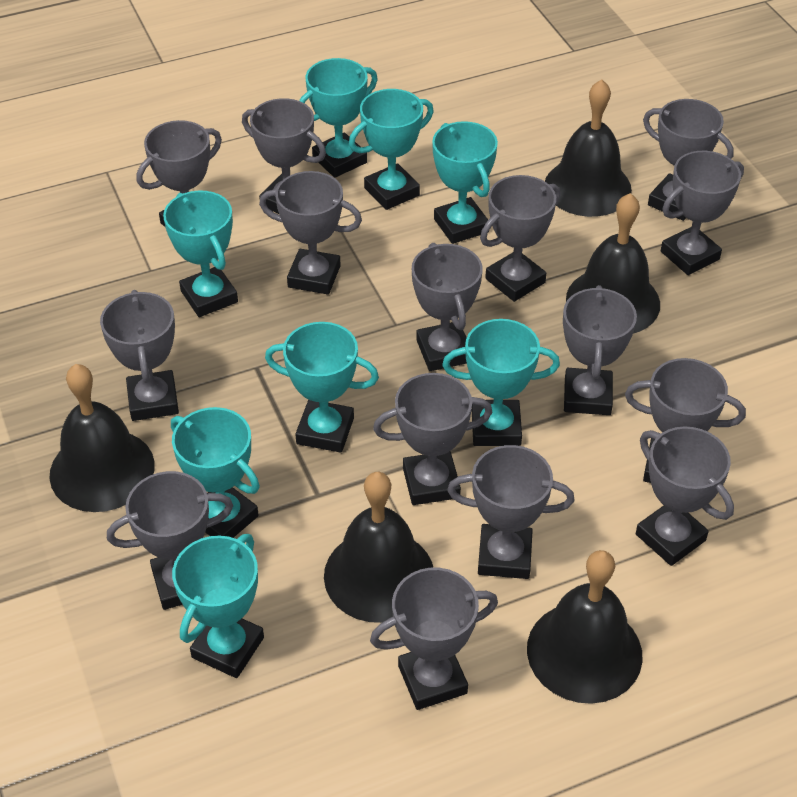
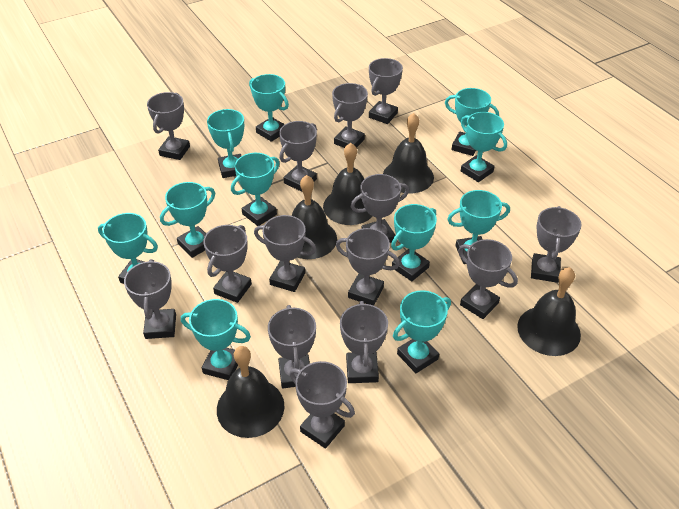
grey trophy: 15 -> 14
turquoise trophy: 8 -> 11

